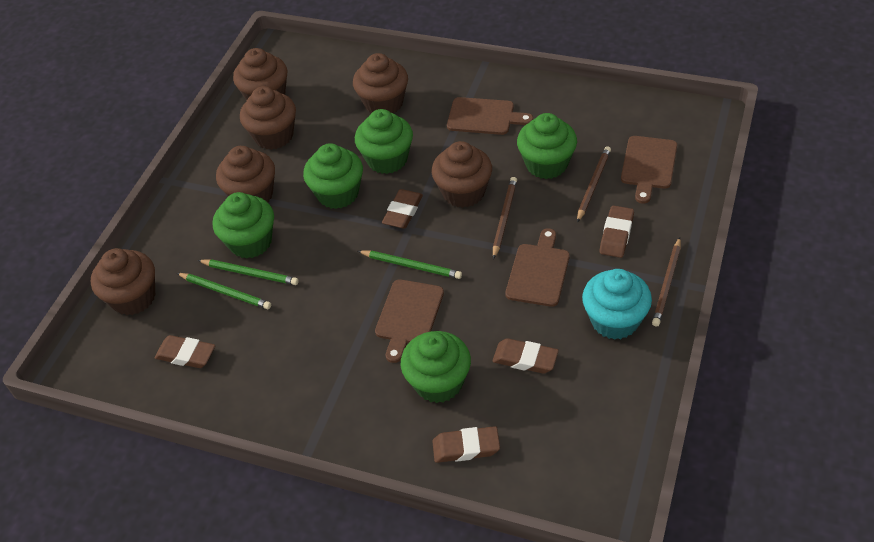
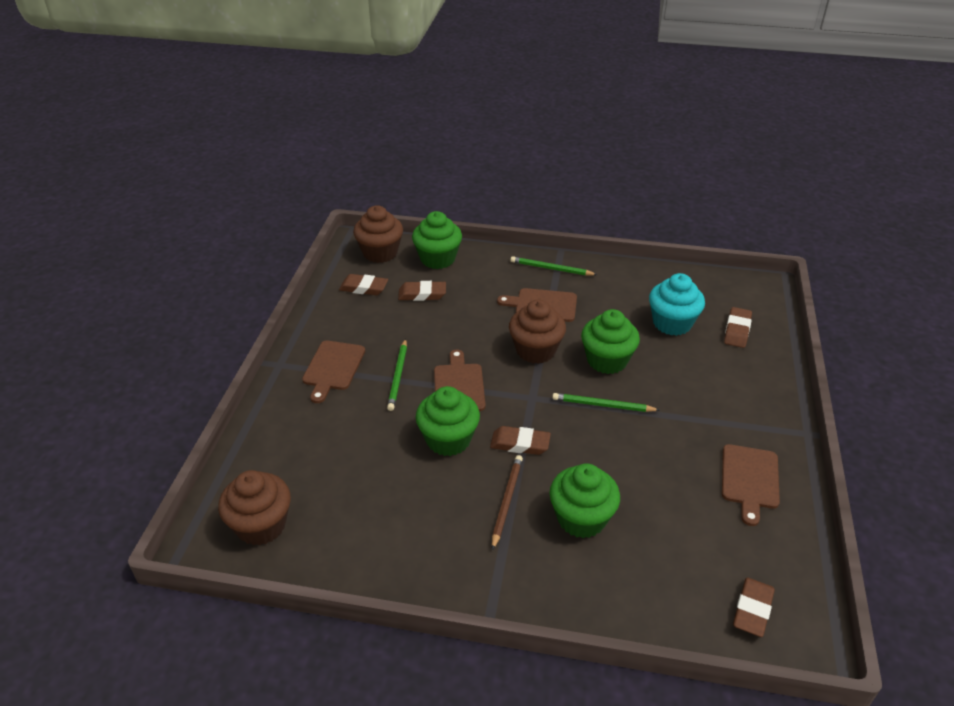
brown cupcake: 6 -> 3
brown pencil: 3 -> 1
green cupcake: 5 -> 4

